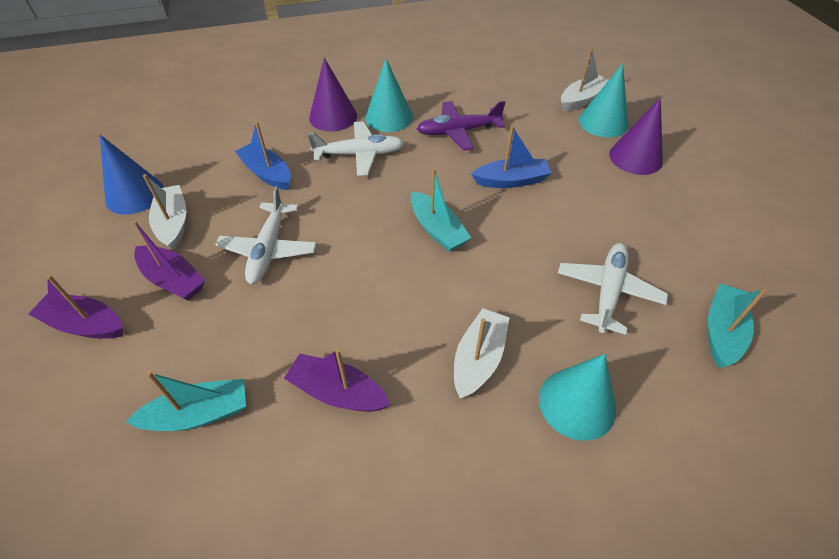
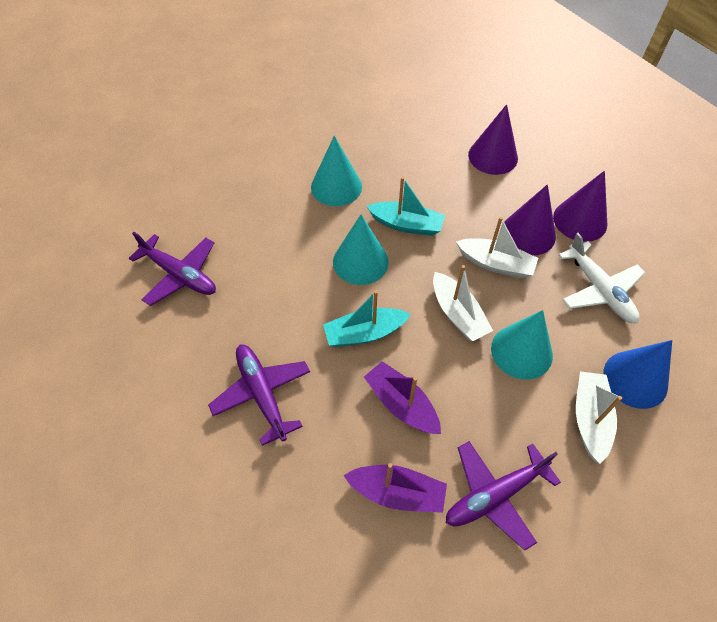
blue boat: 2 -> 0
purple boat: 3 -> 2
purple cone: 2 -> 3
purple plane: 1 -> 3
turquoise boat: 3 -> 2
white plane: 3 -> 1

